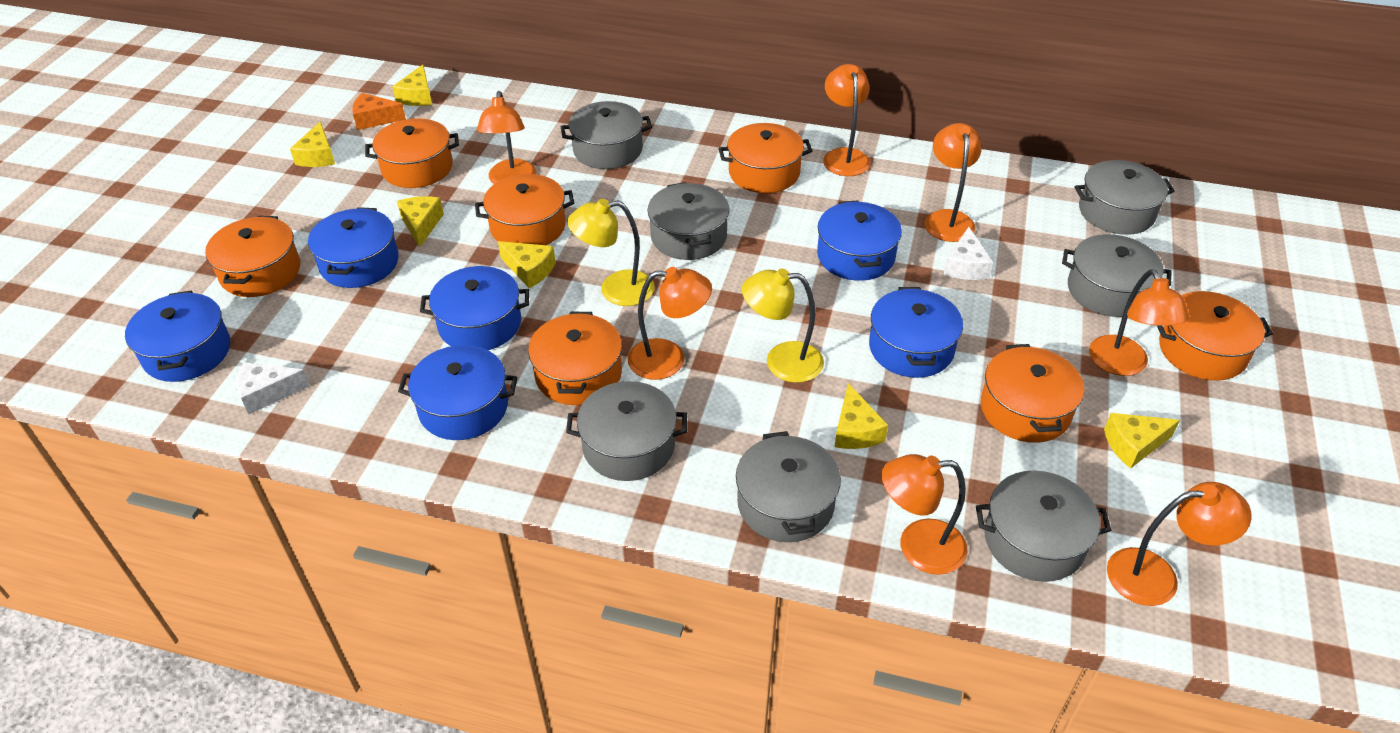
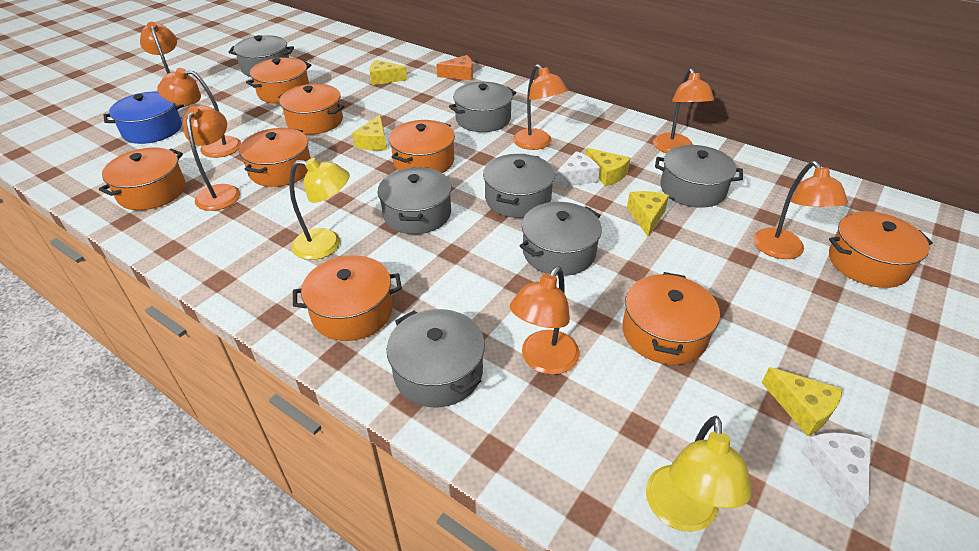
blue pot: 6 -> 1
orange pot: 7 -> 8
yellow cheese: 6 -> 5

